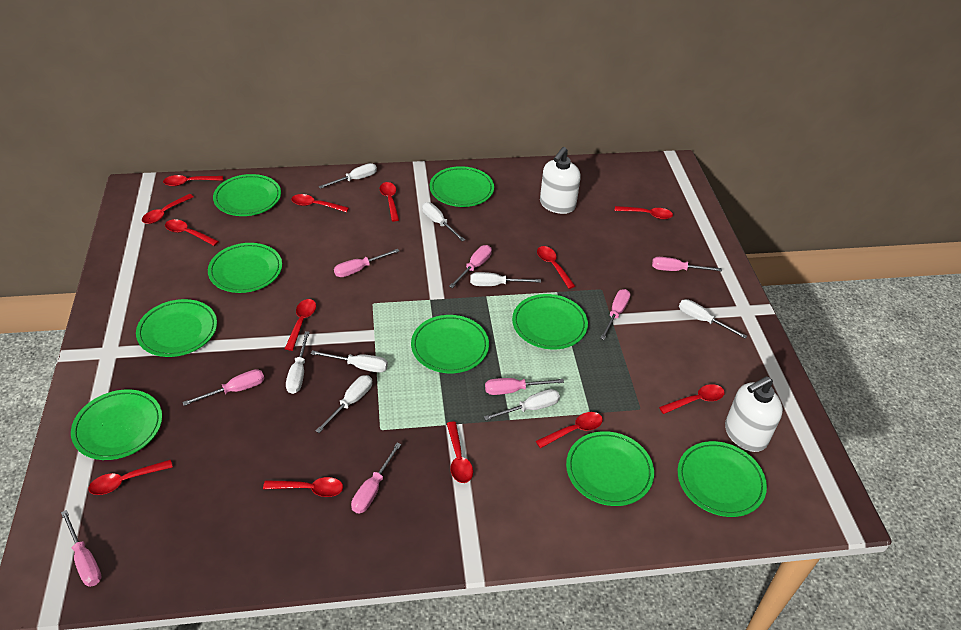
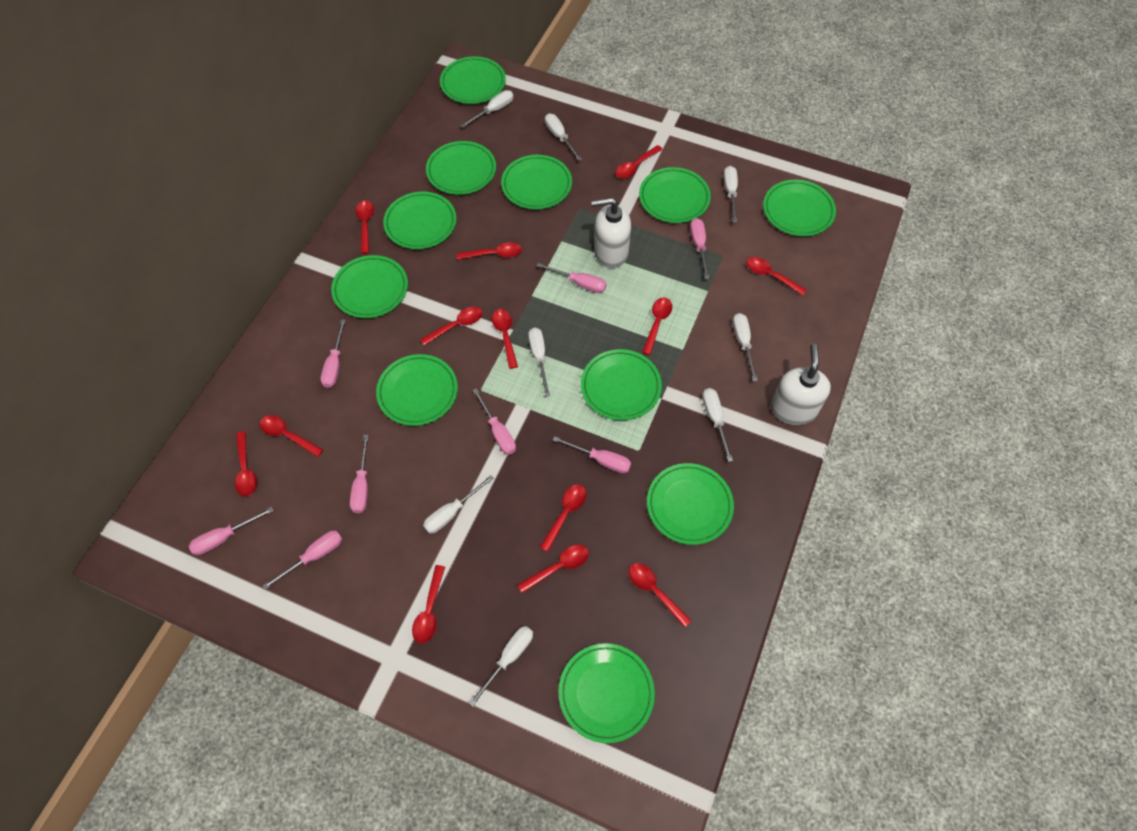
green plate: 9 -> 11

